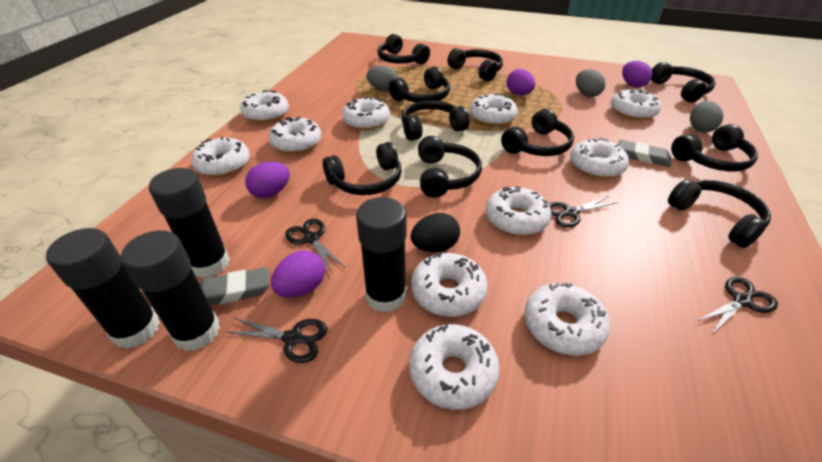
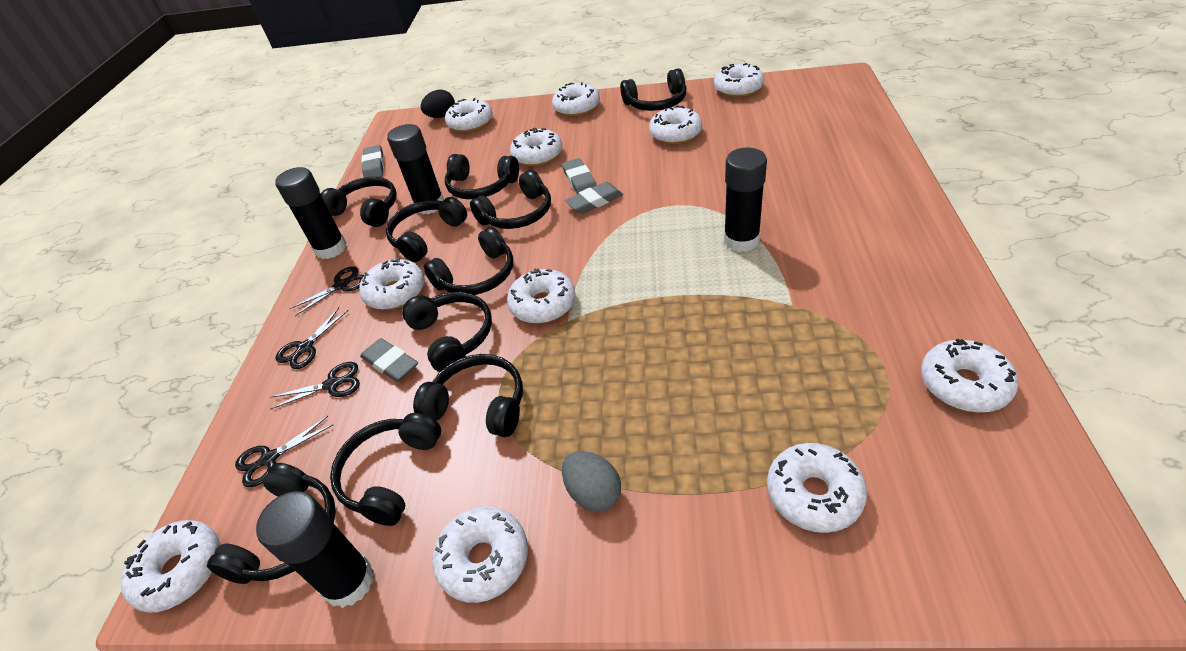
grey egg: 3 -> 1
grey eraser: 2 -> 4
purple egg: 4 -> 0

